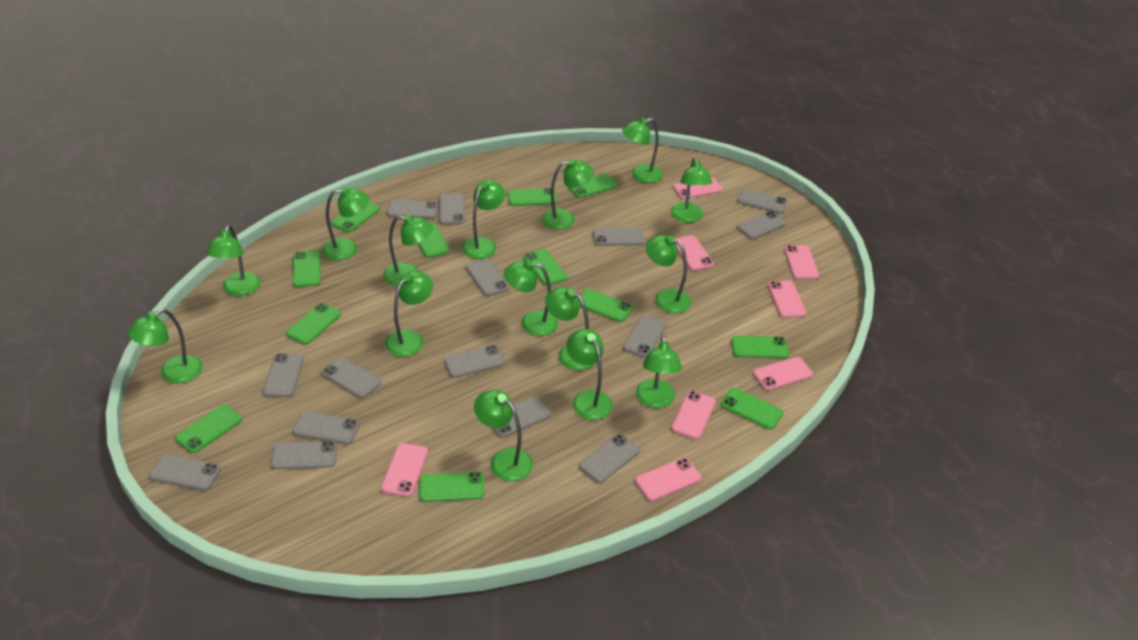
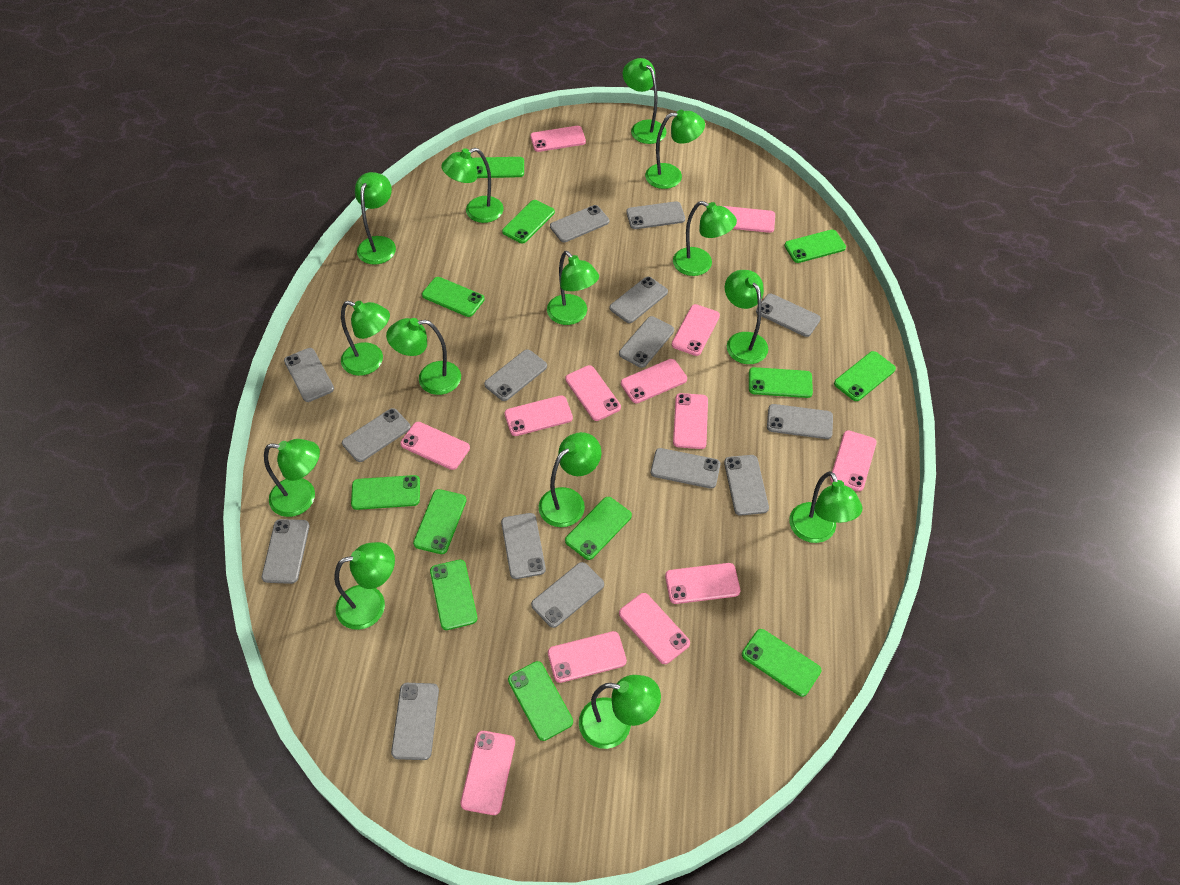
green lamp: 15 -> 14
pink phone: 8 -> 13

